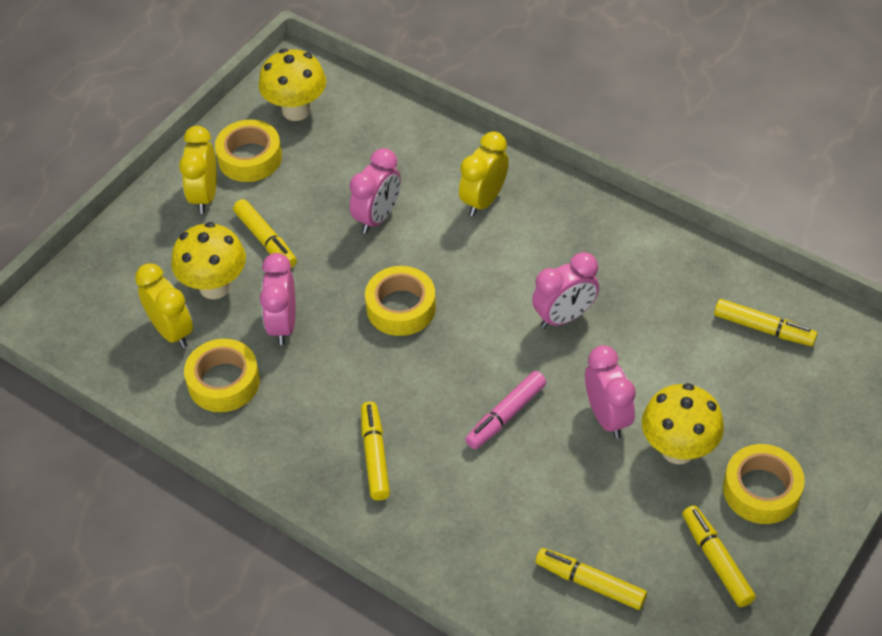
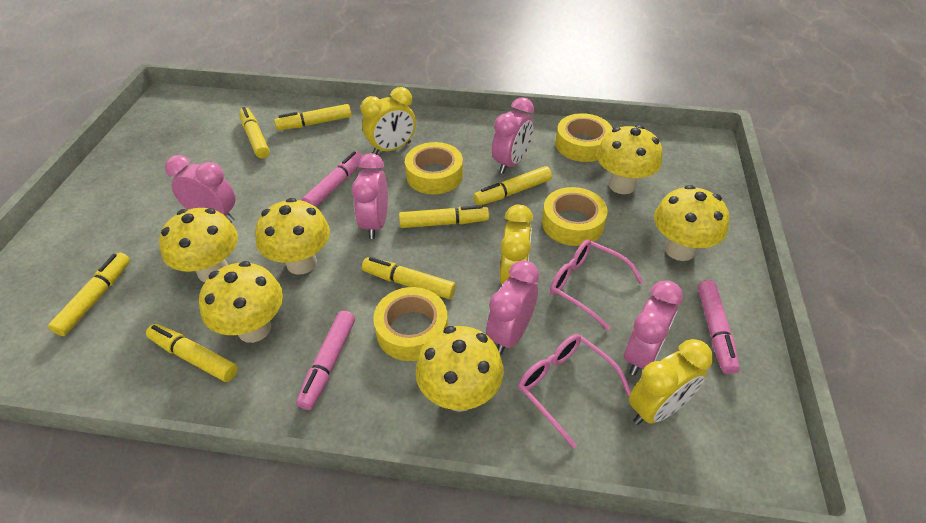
pink clock: 4 -> 5
pink glasses: 0 -> 2
pink marker: 1 -> 3
yellow marker: 5 -> 7
yellow mushroom: 3 -> 6

